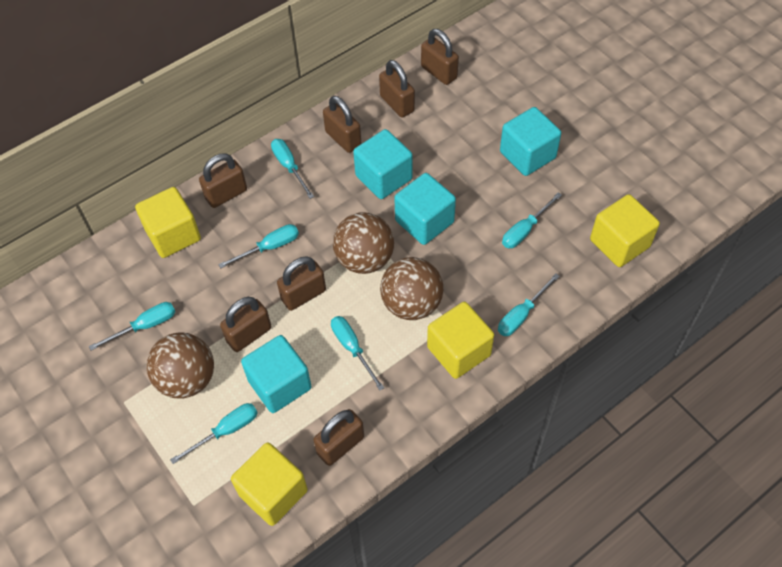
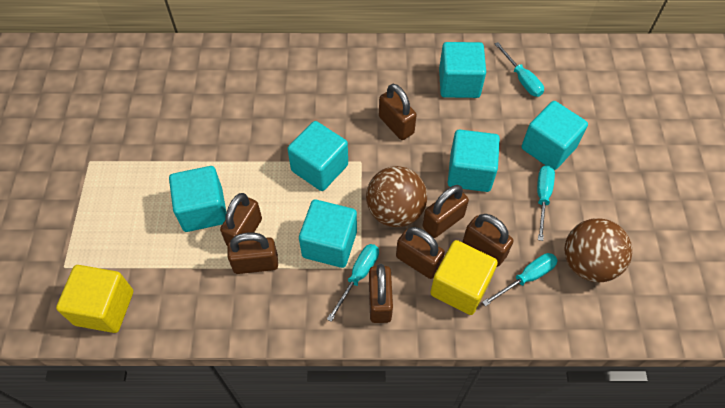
brown ball: 3 -> 2
turquoise cube: 4 -> 6
turquoise screwdriver: 7 -> 4
yellow cube: 4 -> 2

